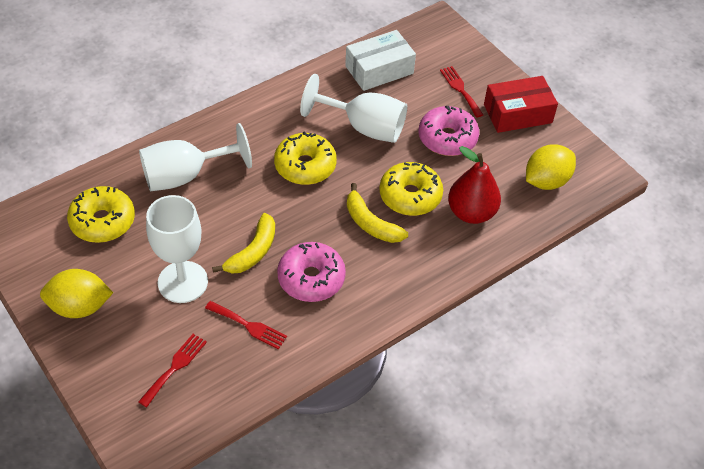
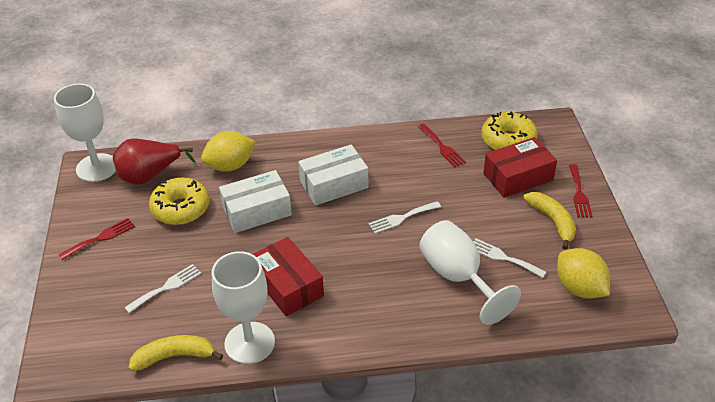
pink donut: 2 -> 0
red box: 1 -> 2
white box: 1 -> 2
white fork: 0 -> 3
yellow donut: 3 -> 2

